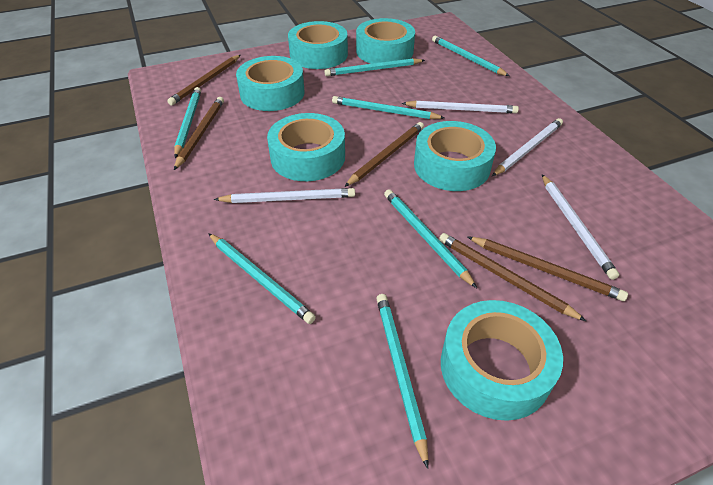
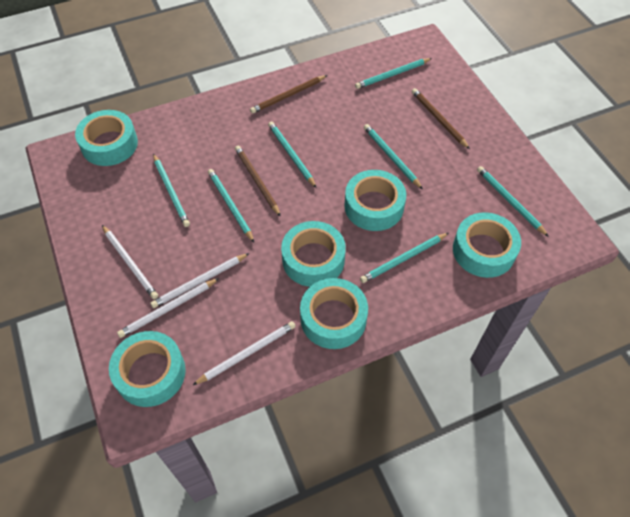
brown pencil: 5 -> 3

